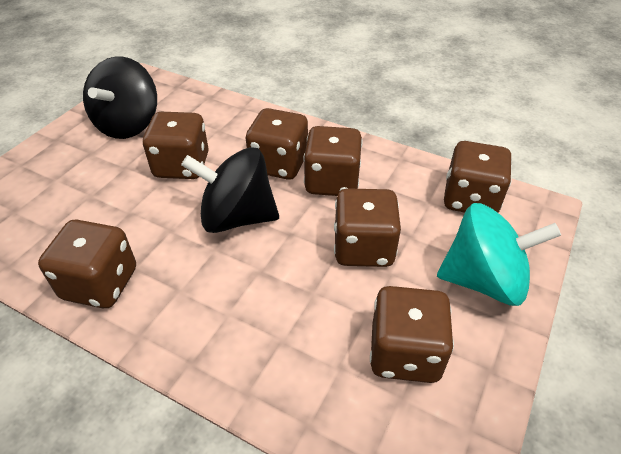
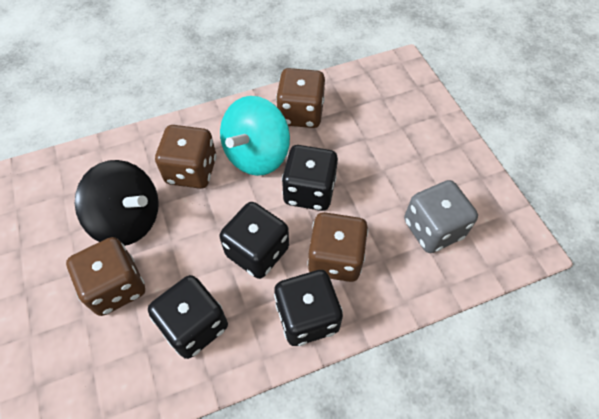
black dice: 0 -> 4
black spinning top: 2 -> 1
brown dice: 7 -> 4
grey dice: 0 -> 1

